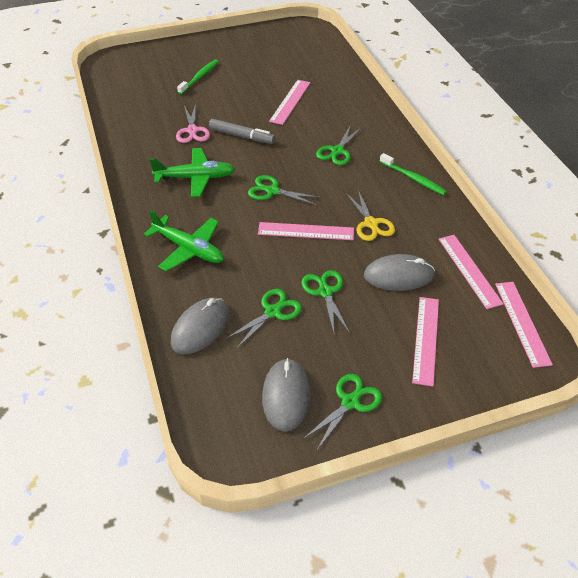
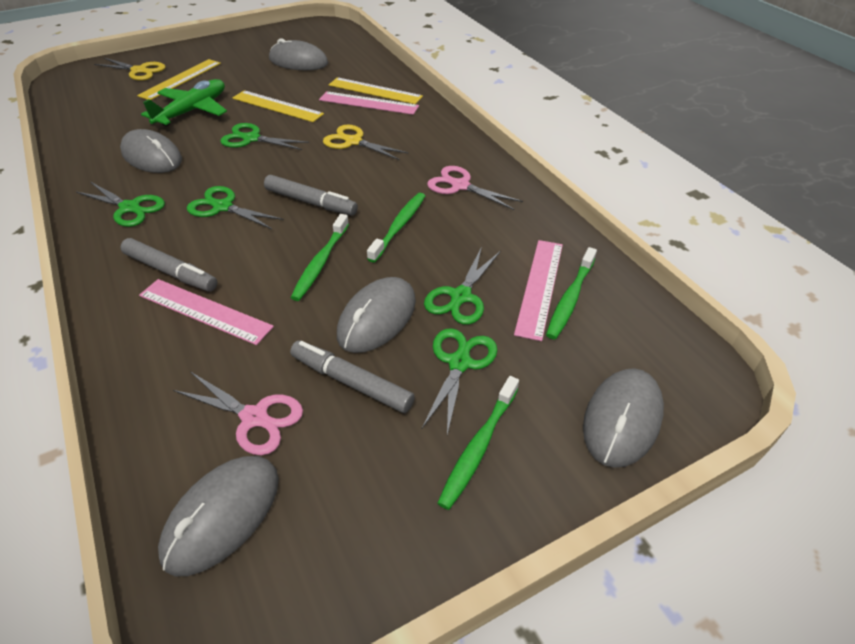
green plane: 2 -> 1
green toothbrush: 2 -> 4
grey marker: 1 -> 3
grey mouse: 3 -> 5
pink ruler: 5 -> 3
pink scissors: 1 -> 2
yellow ruler: 0 -> 3
yellow scissors: 1 -> 2

